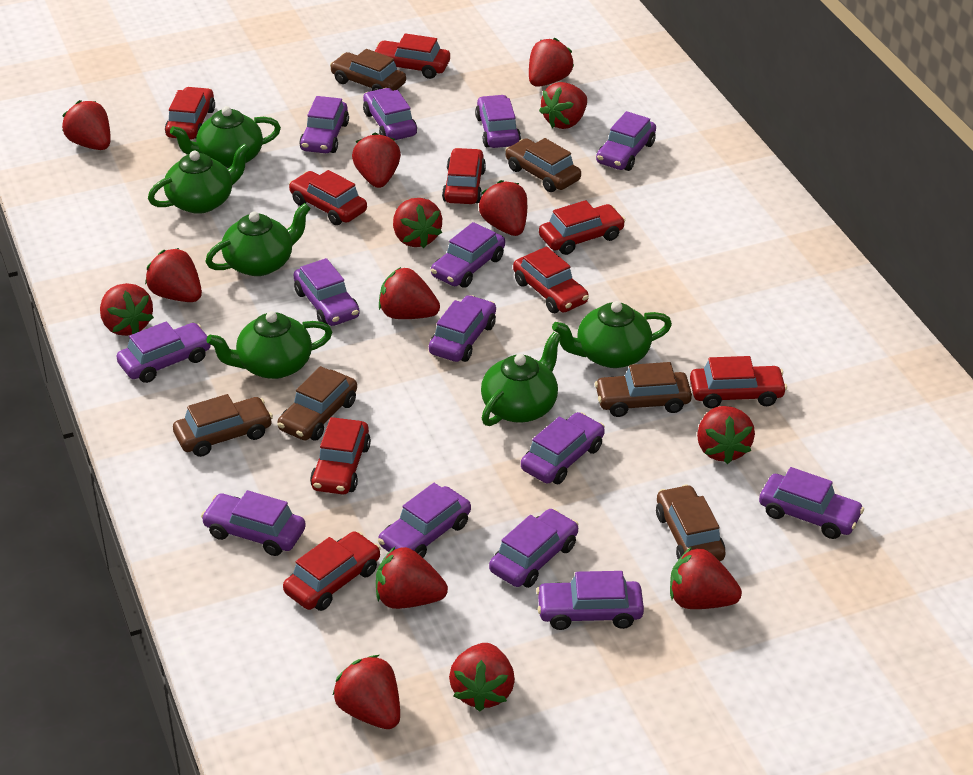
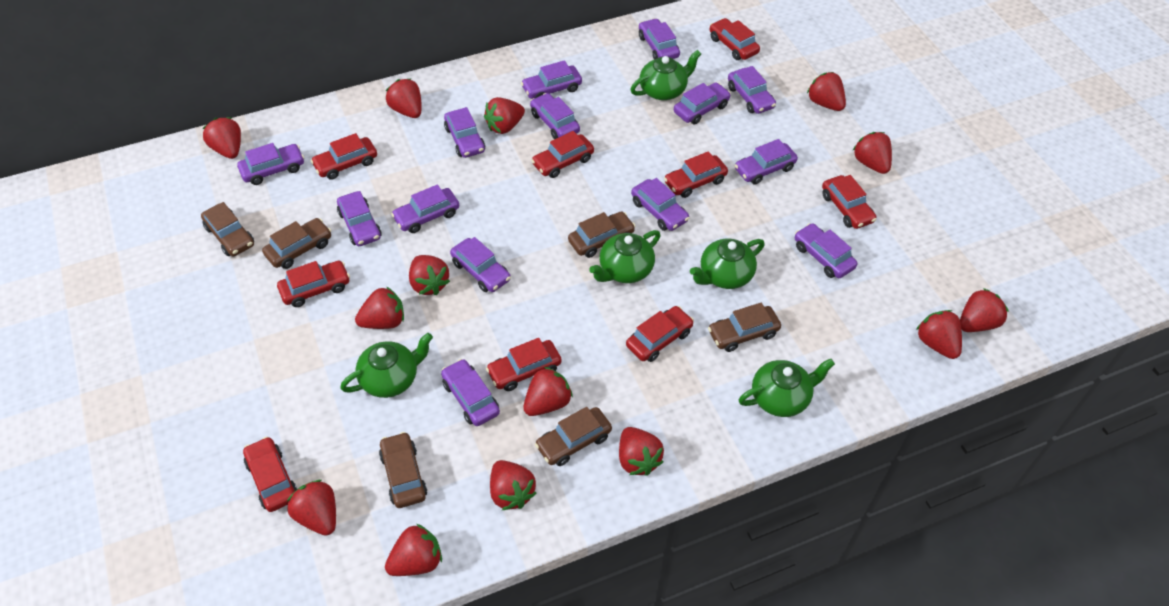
green teapot: 6 -> 5

